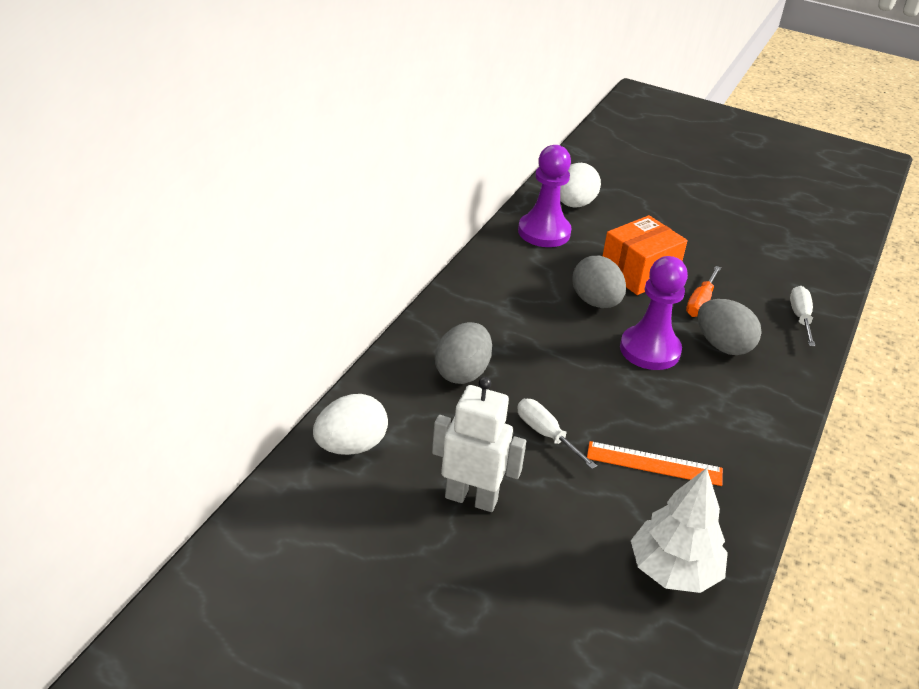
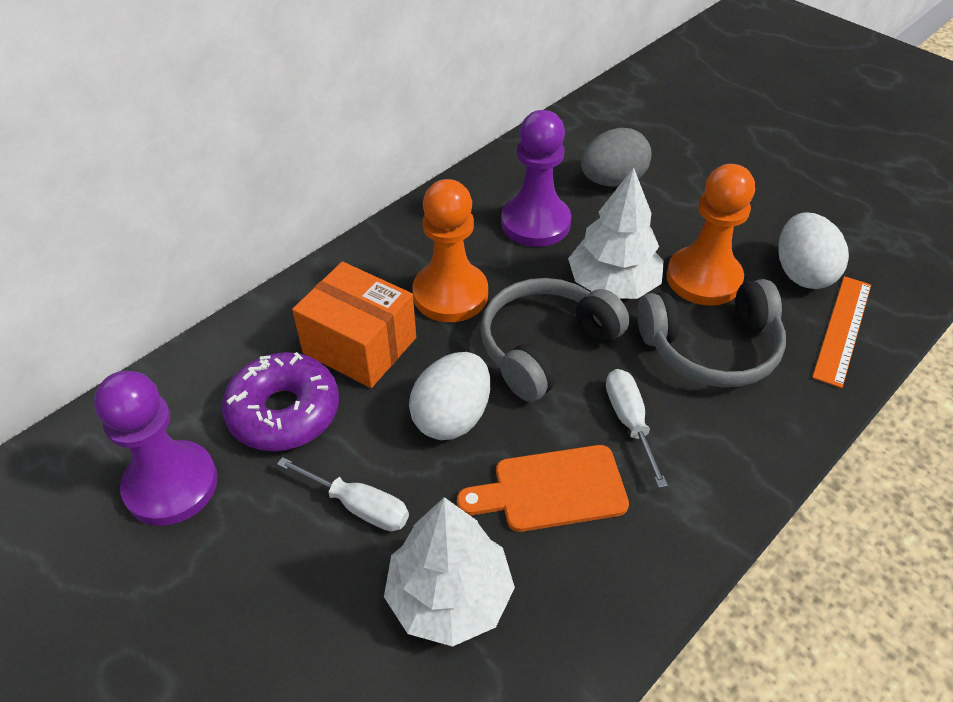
grey egg: 3 -> 1
grey headphones: 0 -> 2
orange cutting board: 0 -> 1
orange pawn: 0 -> 2
orange screwdriver: 1 -> 0
purple donut: 0 -> 1
white robot: 1 -> 0
white tree: 1 -> 2

